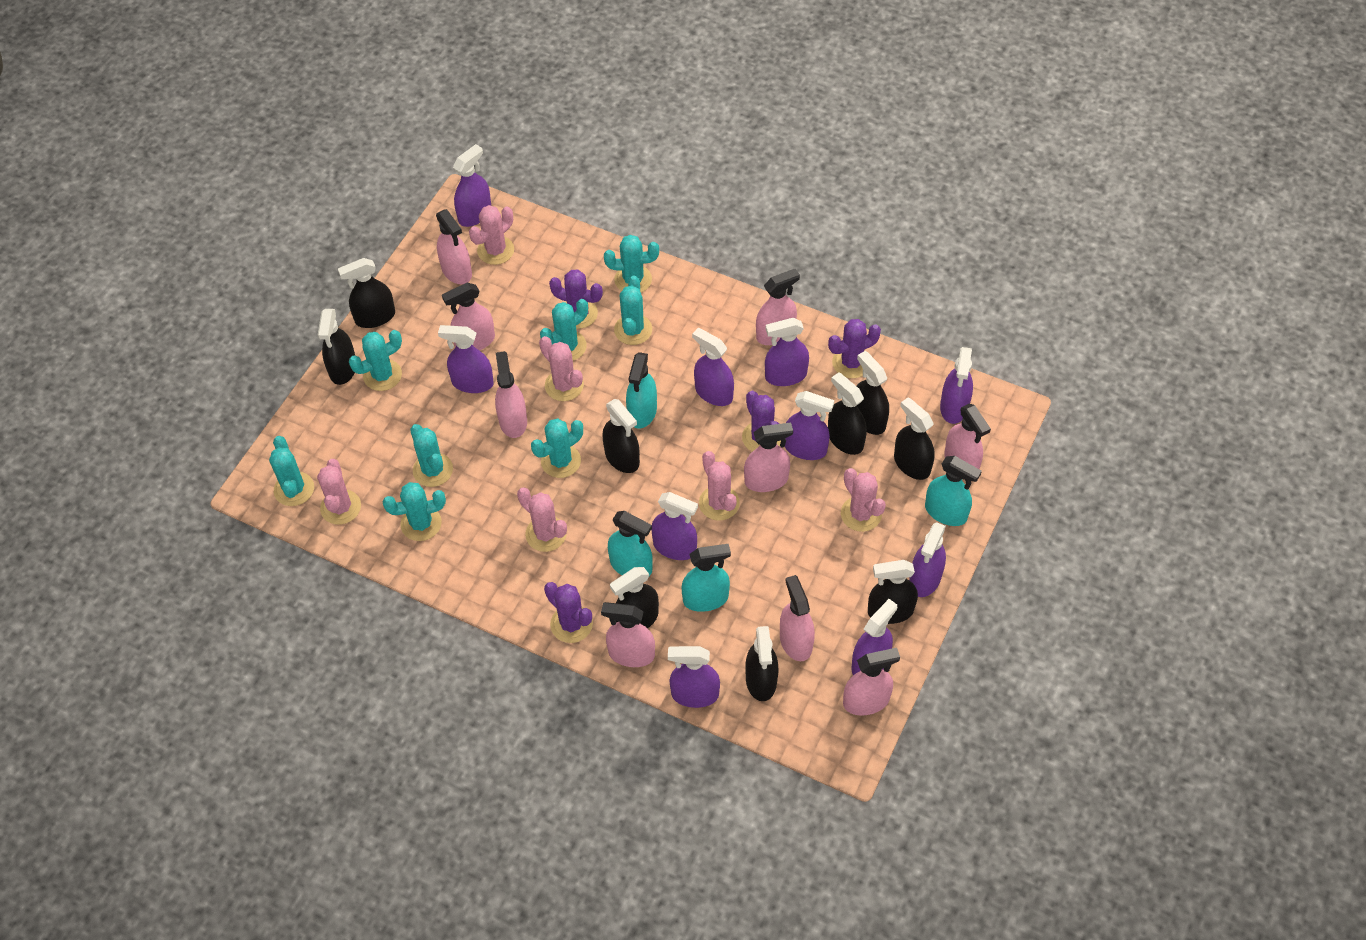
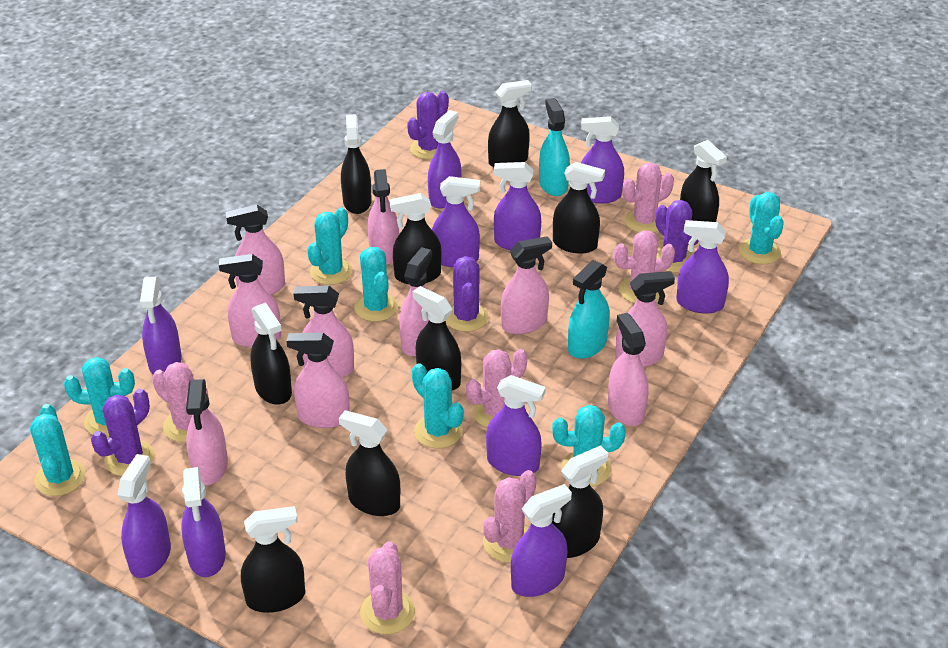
black spray bottle: 9 -> 10
pink spray bottle: 9 -> 10
turquoise cactus: 8 -> 7
turquoise spray bottle: 4 -> 2

